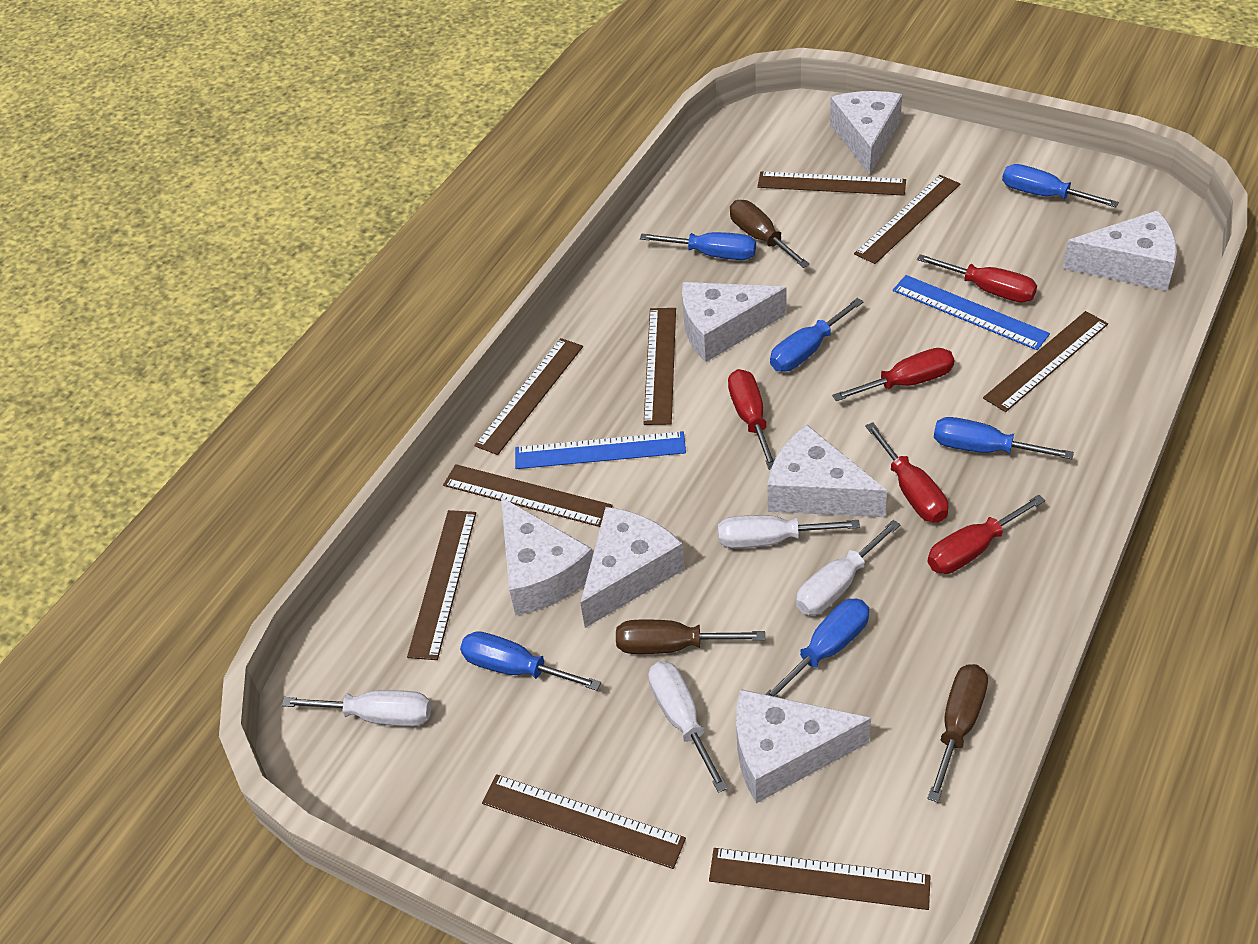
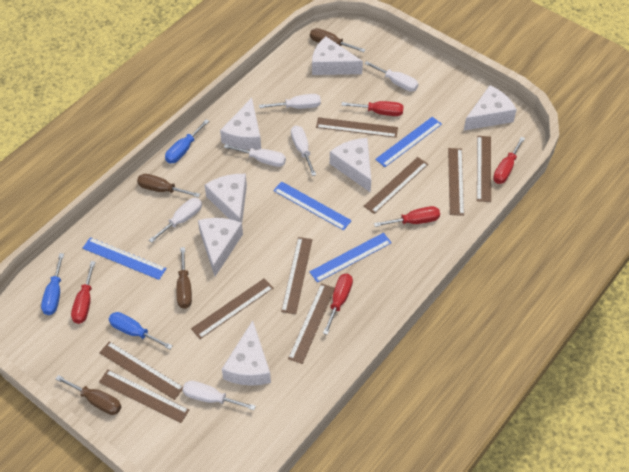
blue ruler: 2 -> 4
blue screwdriver: 6 -> 3
brown screwdriver: 3 -> 4
white screwdriver: 4 -> 6

